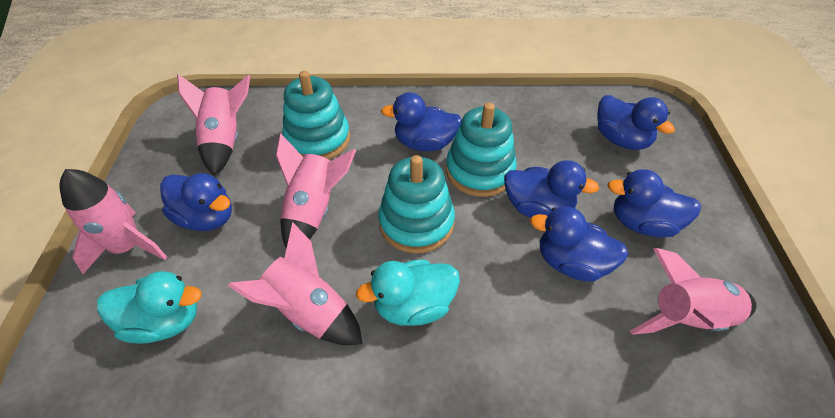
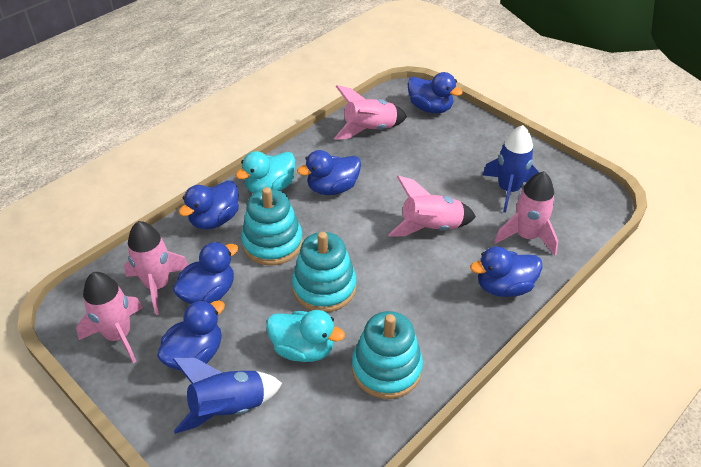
blue rocket: 0 -> 2

